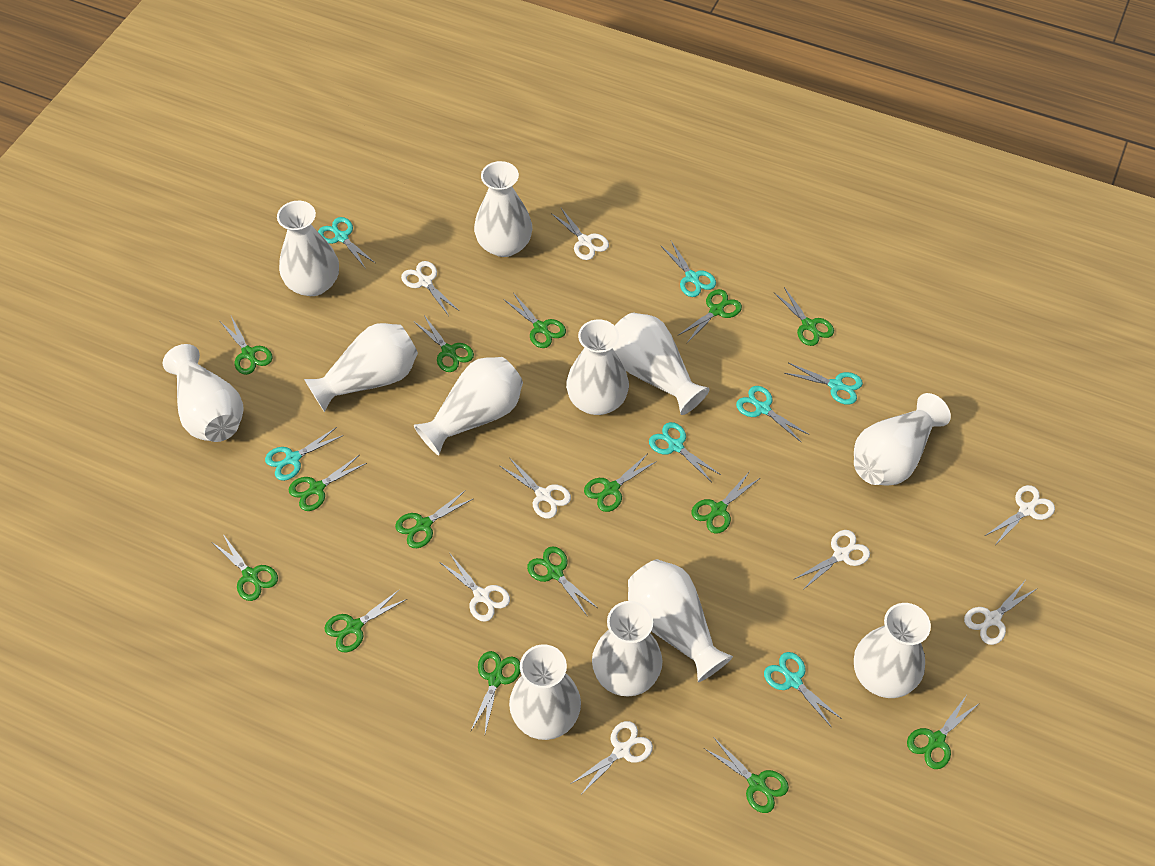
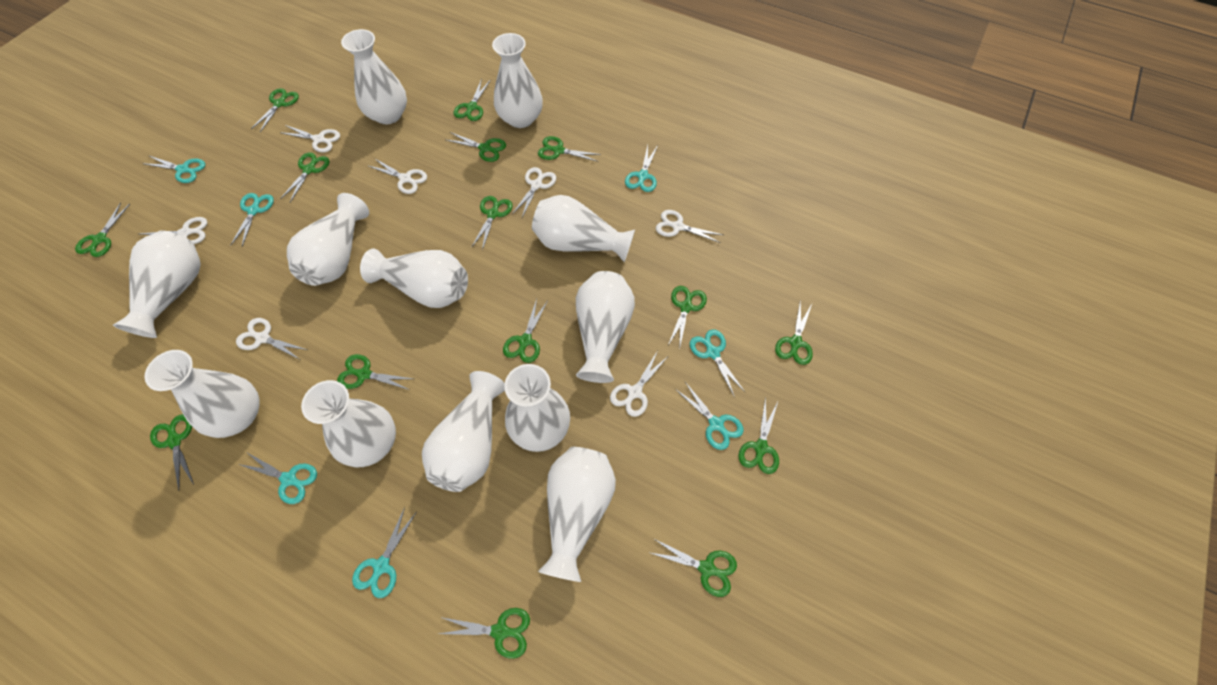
white scissors: 8 -> 7

